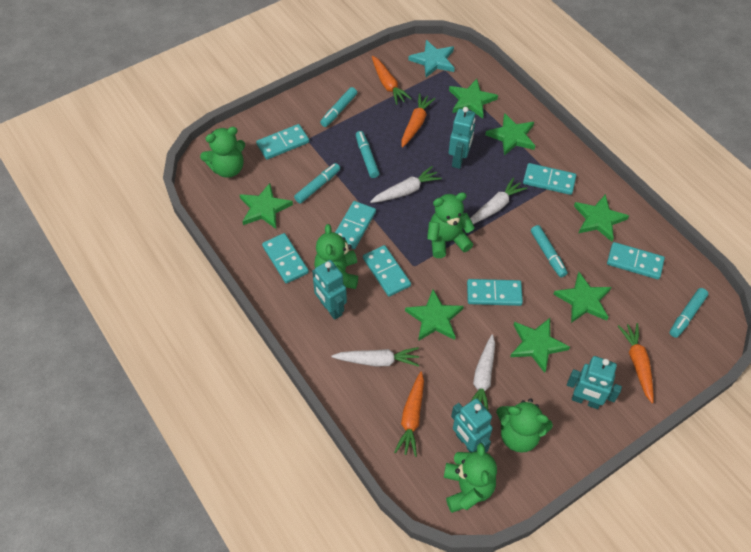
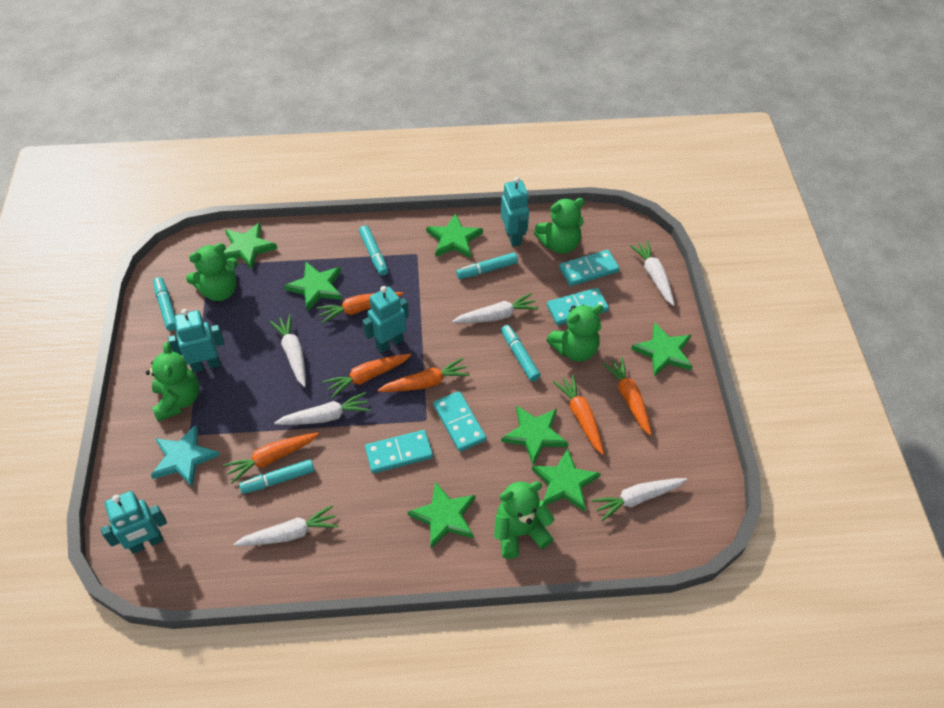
orange carrot: 4 -> 6
turquoise domino: 7 -> 4
white carrot: 4 -> 6

